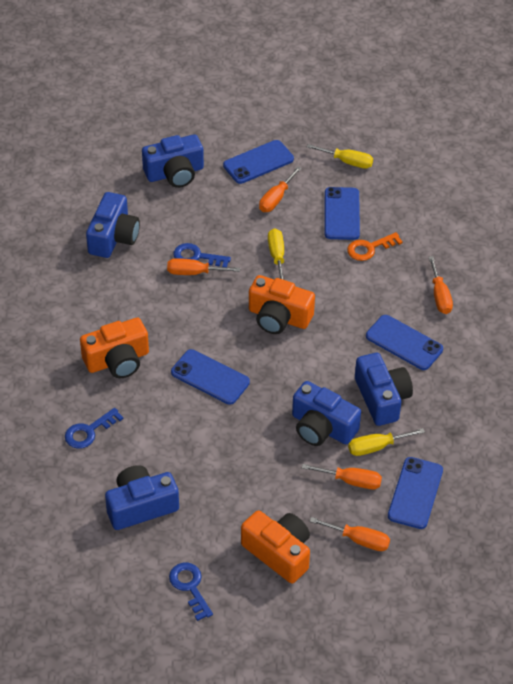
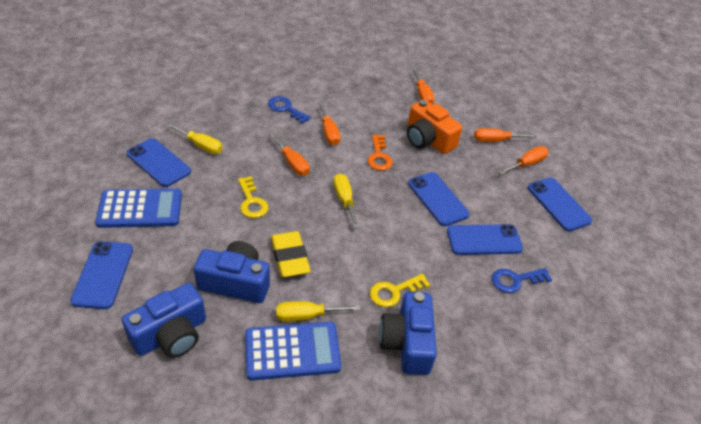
blue calculator: 0 -> 2
blue camera: 5 -> 3
blue key: 3 -> 2
orange camera: 3 -> 1
yellow eraser: 0 -> 1
yellow key: 0 -> 2

